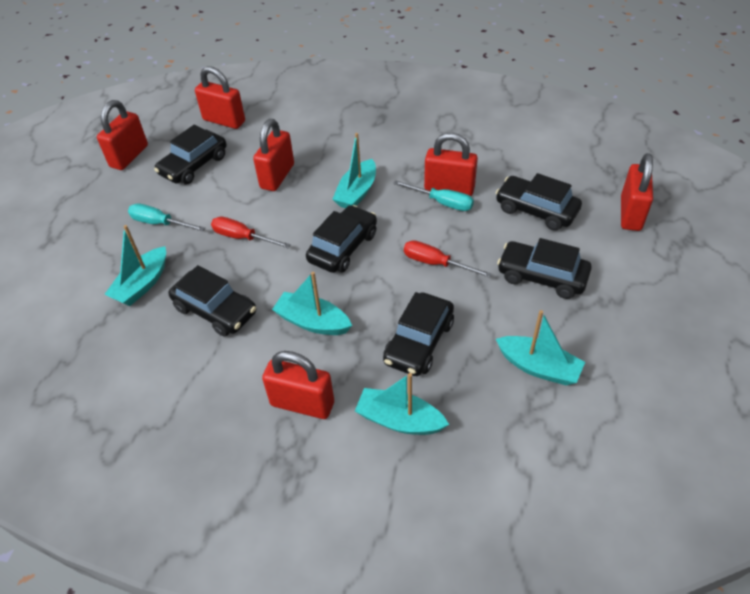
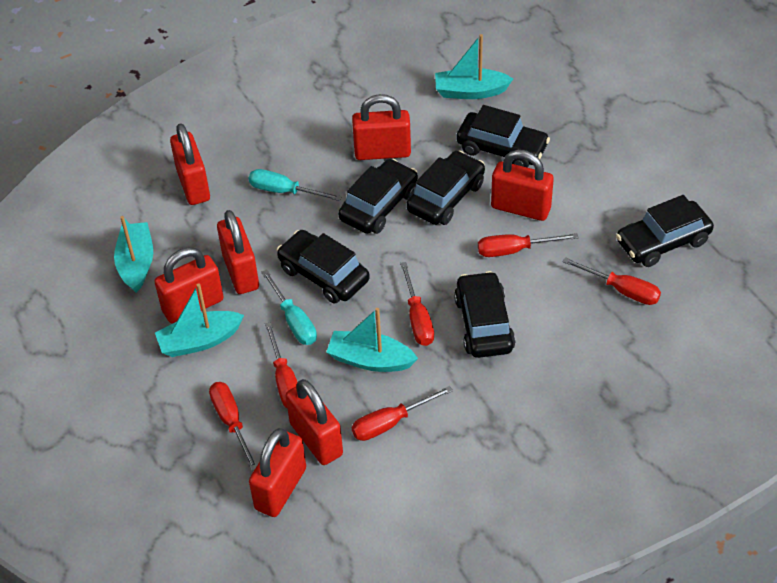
red padlock: 6 -> 7
red screwdriver: 2 -> 6
turquoise boat: 5 -> 4

